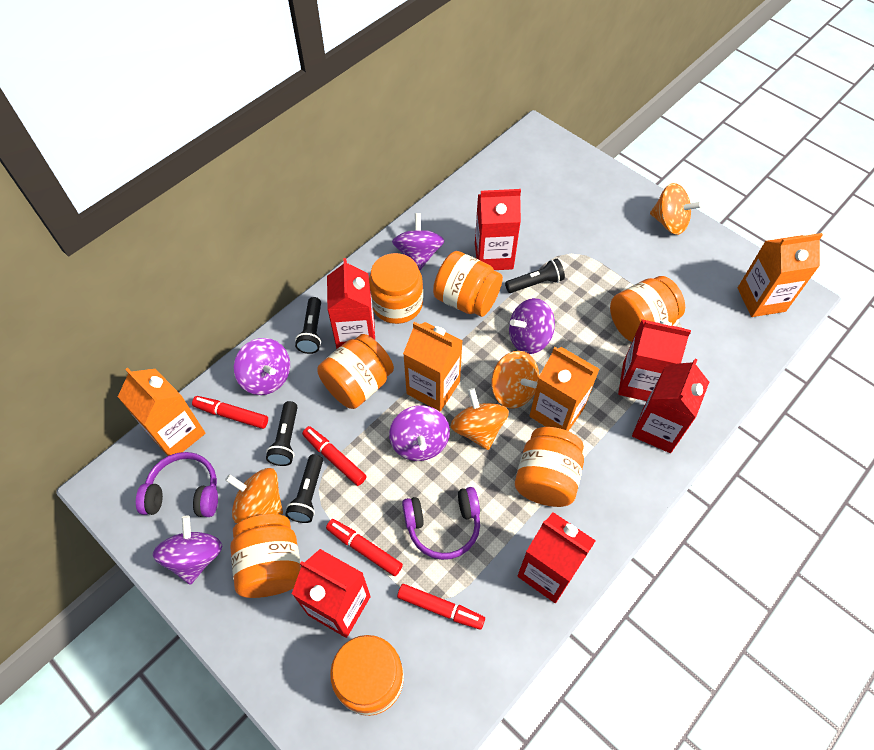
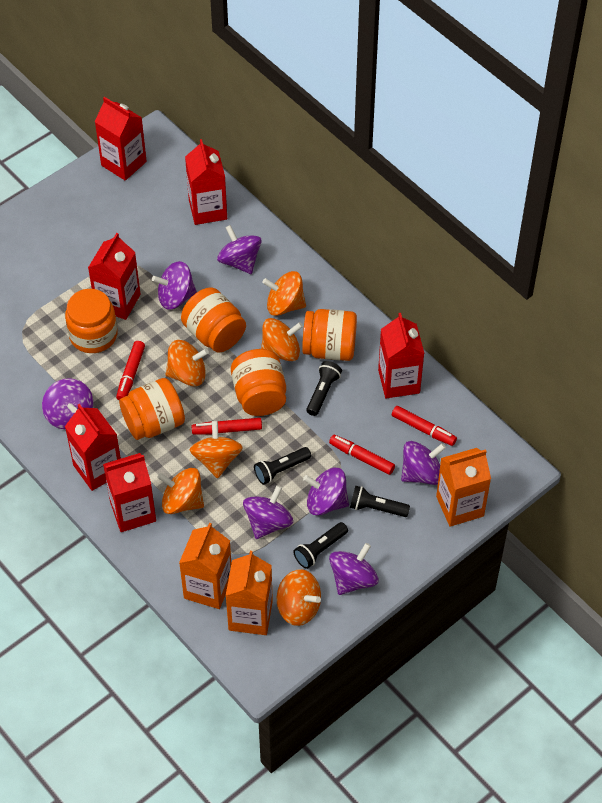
orange carton: 4 -> 3
orange jar: 7 -> 5
orange spinning top: 4 -> 6
purple headphones: 2 -> 0
purple spinning top: 5 -> 7

